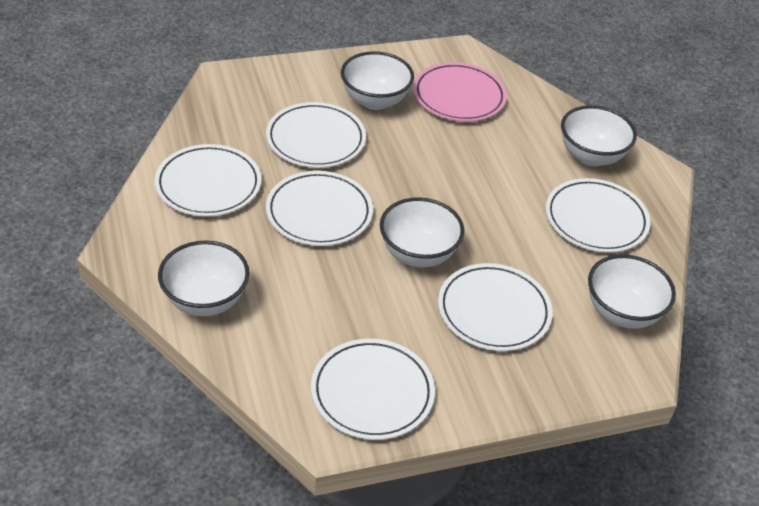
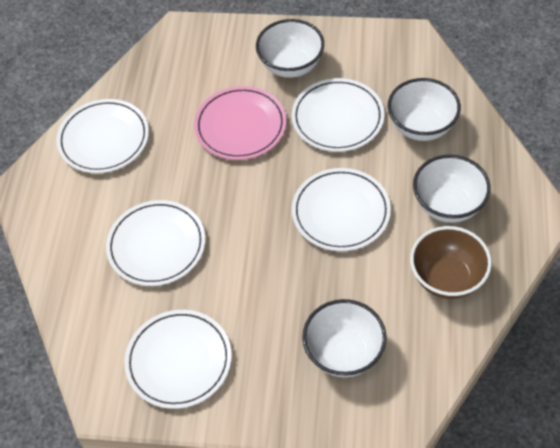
brown bowl: 0 -> 1
white bowl: 5 -> 4
white plate: 6 -> 5

